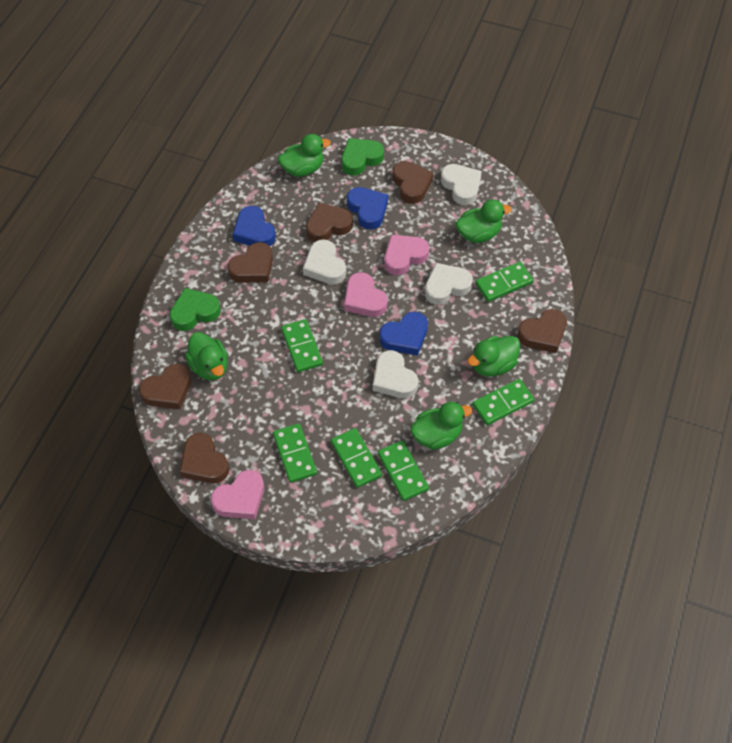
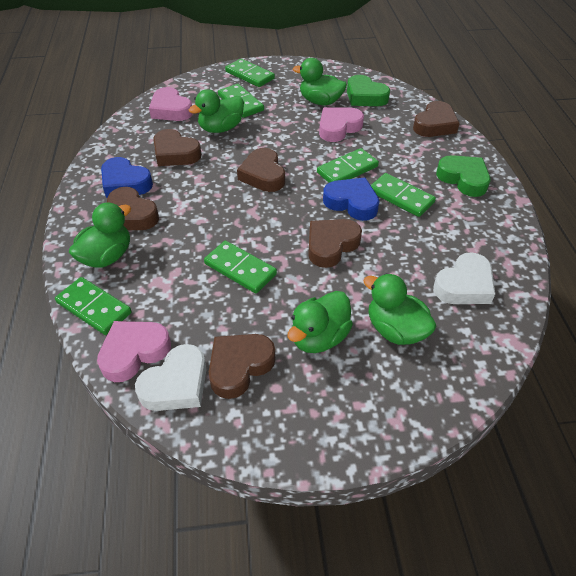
blue heart: 3 -> 2
white heart: 4 -> 2

